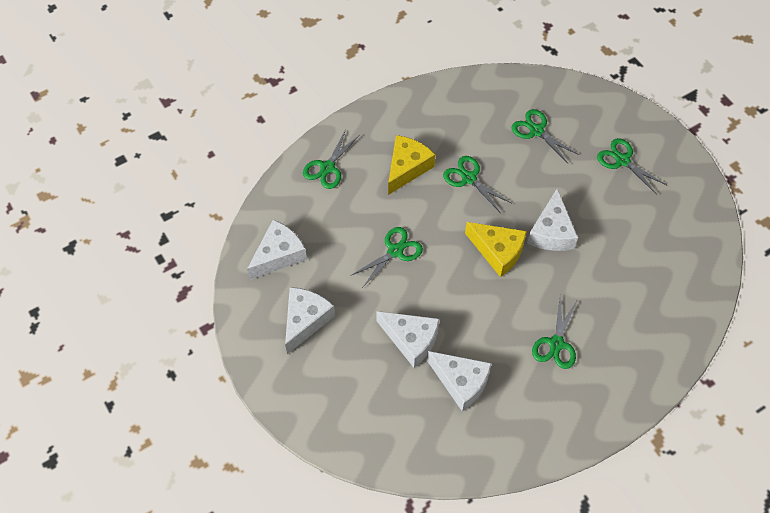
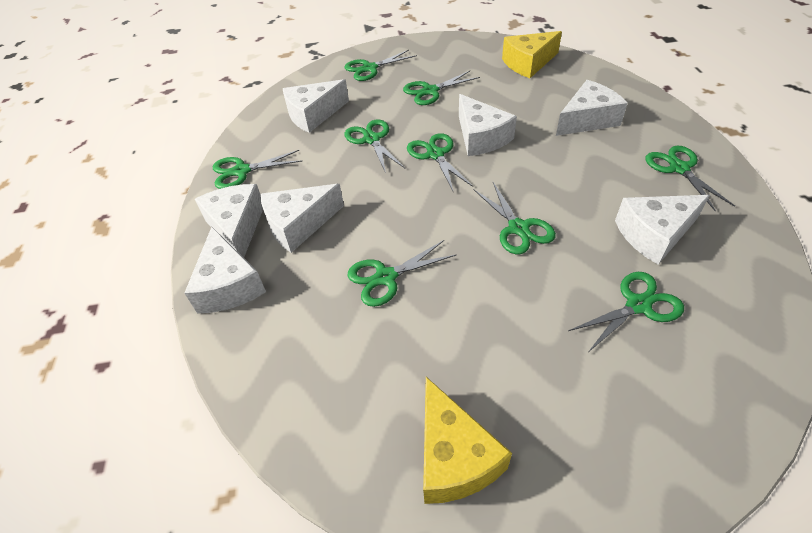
green scissors: 6 -> 9
white cheese: 5 -> 7

